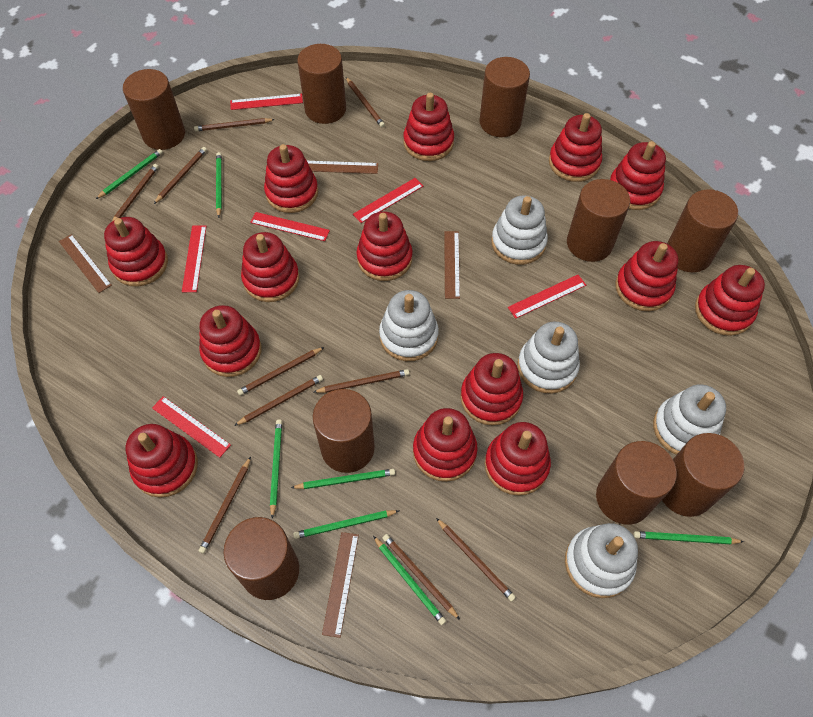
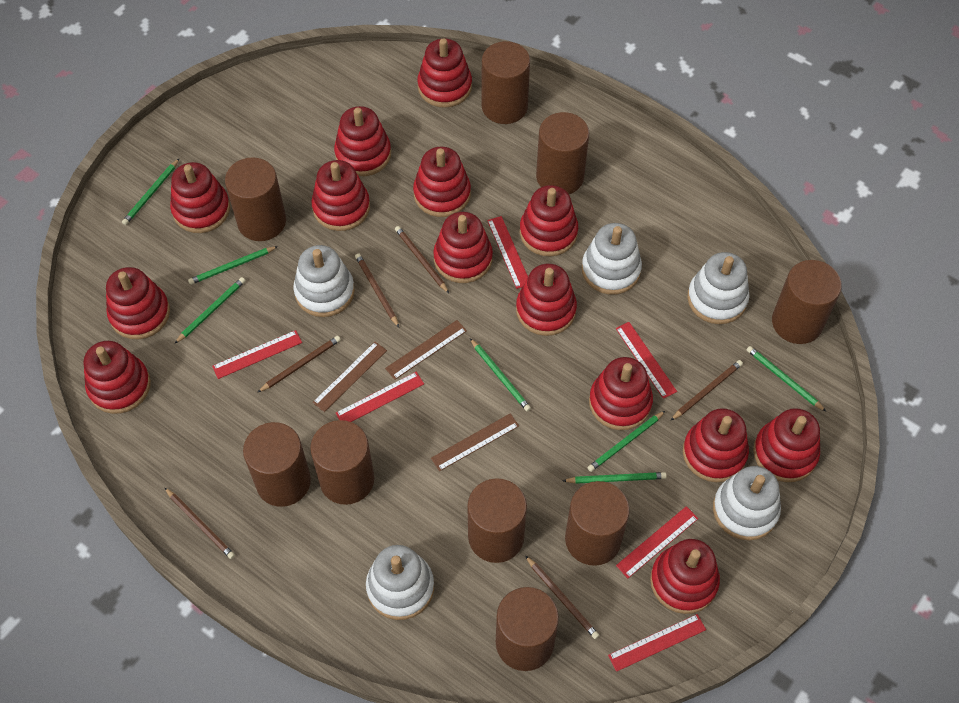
brown pencil: 10 -> 6
brown ruler: 4 -> 3

